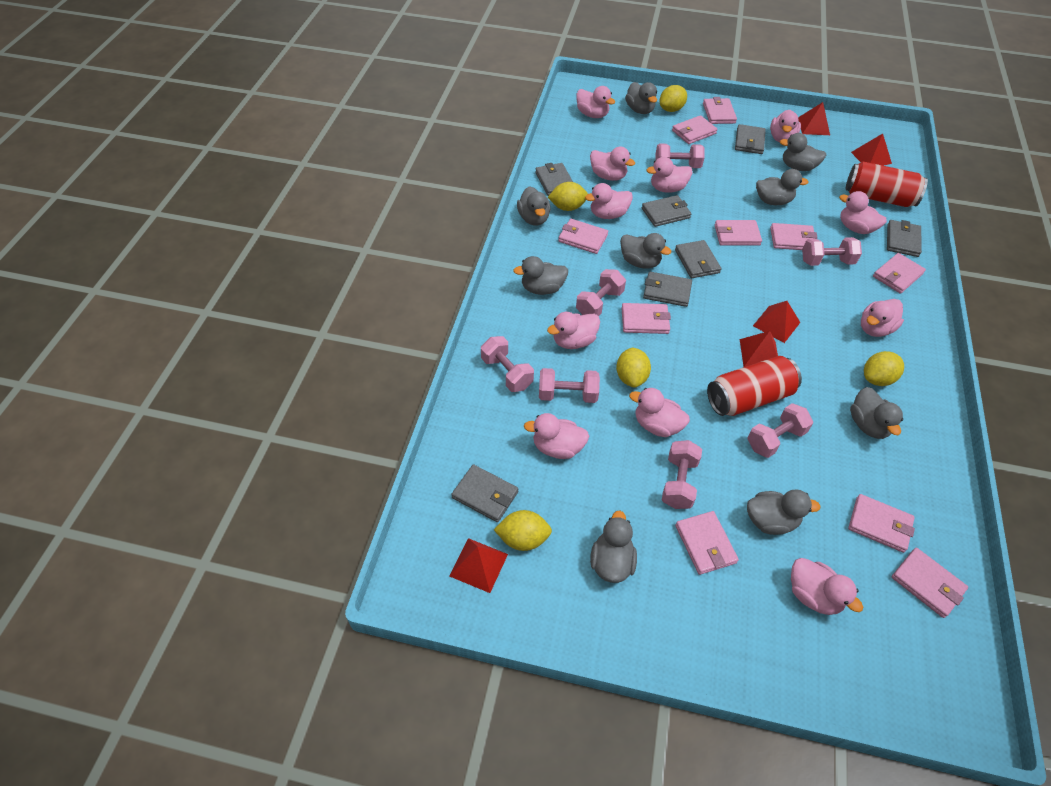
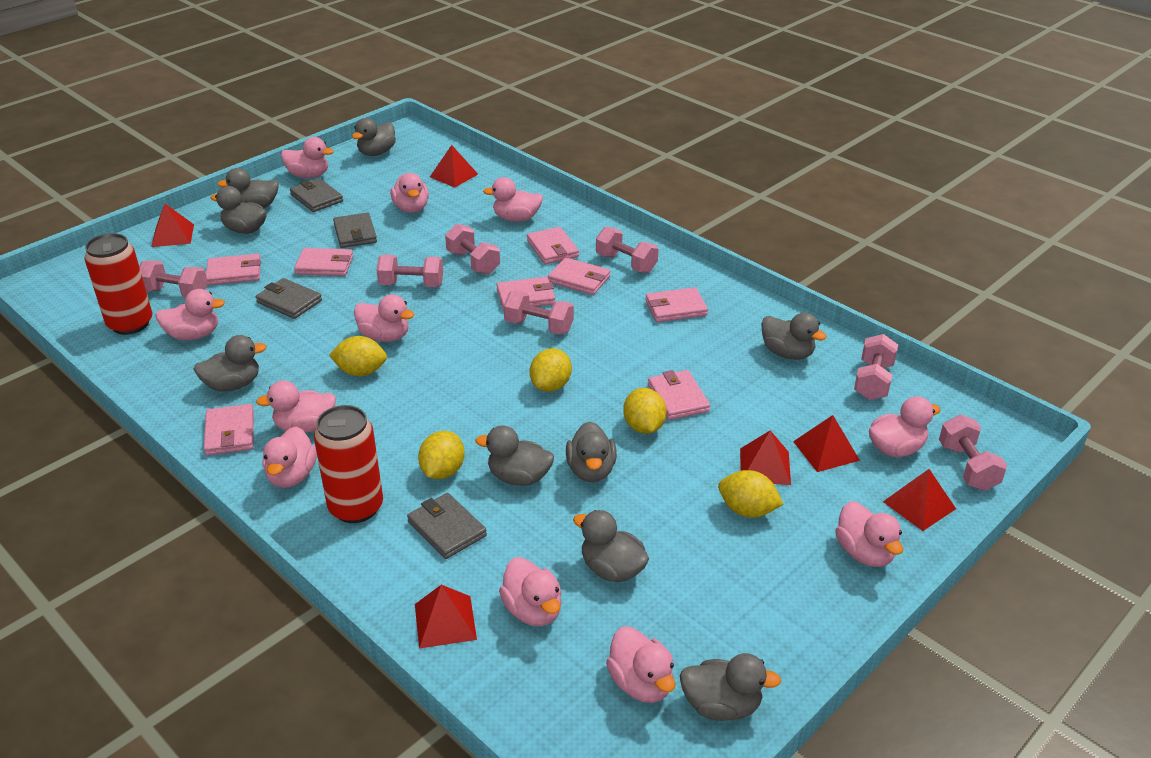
grey wallet: 7 -> 4
pink wallet: 10 -> 8
red pyramid: 5 -> 6

